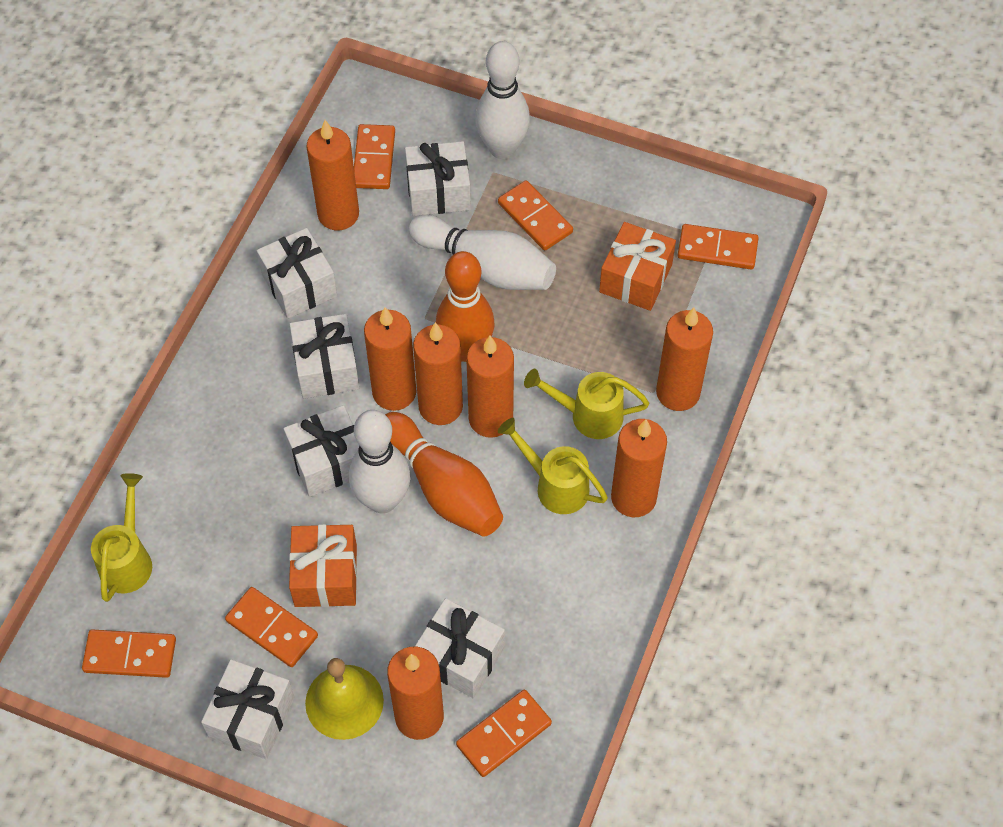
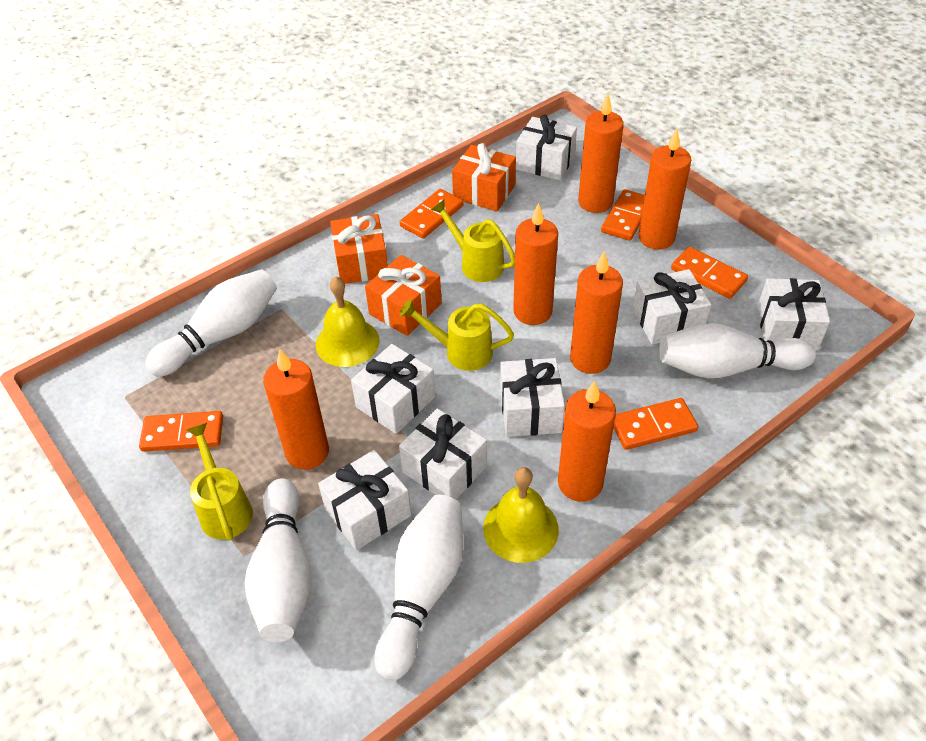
orange bowling pin: 2 -> 0
orange candle: 7 -> 6
orange domino: 6 -> 5
orange gift: 2 -> 3
white bowling pin: 3 -> 4
white gift: 6 -> 7
yellow bell: 1 -> 2

